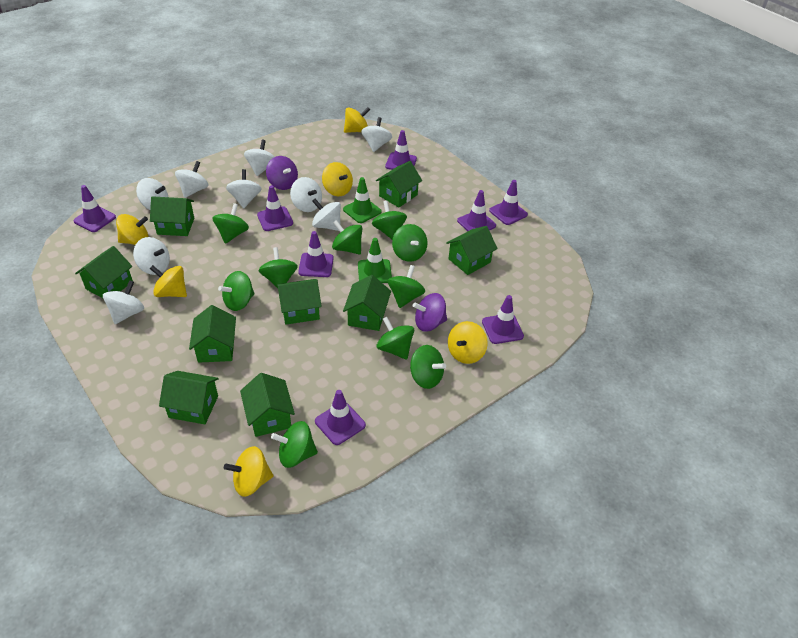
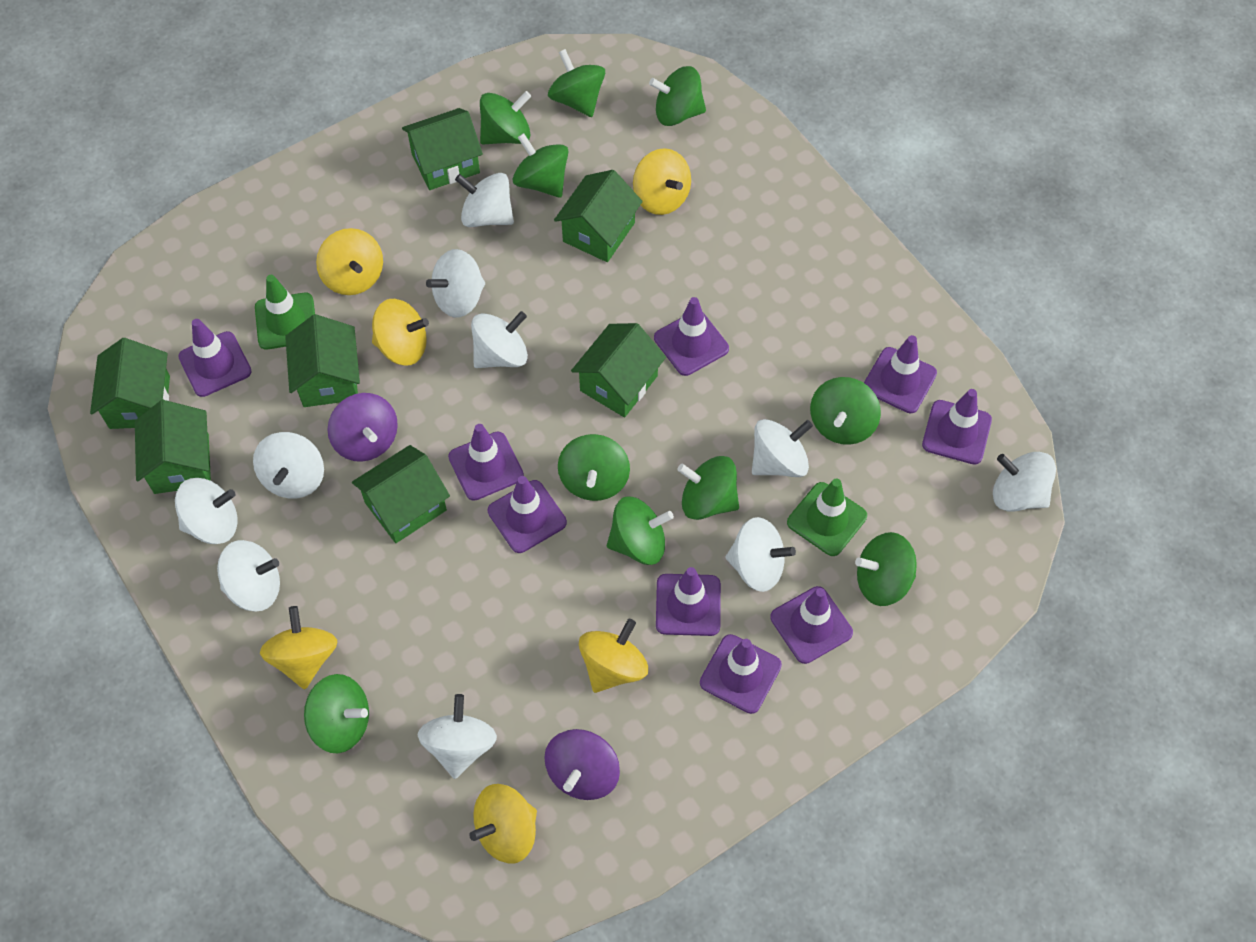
green house: 9 -> 7
purple traffic cone: 8 -> 9
white spinning top: 9 -> 10

